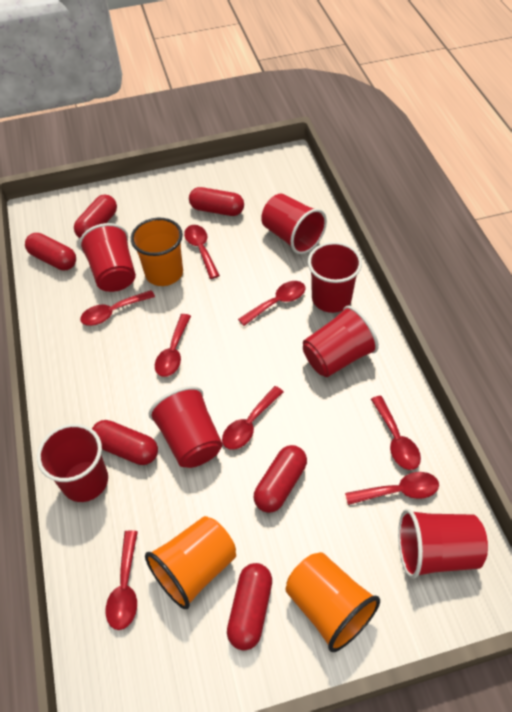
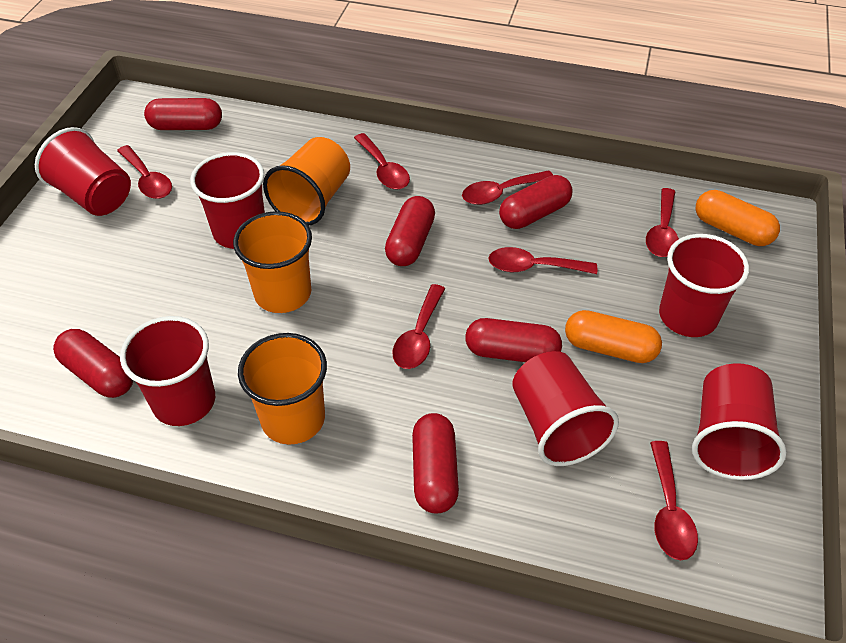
orange capsule: 0 -> 2
red cup: 7 -> 6
red spoon: 8 -> 7

